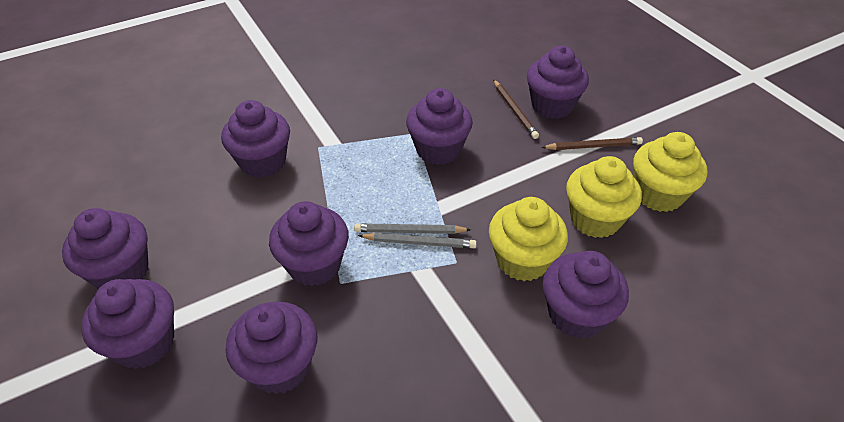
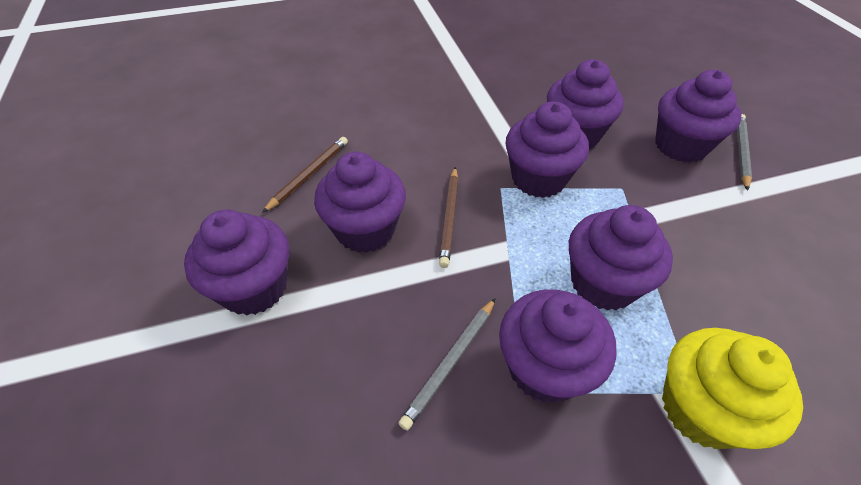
purple cupcake: 8 -> 7
yellow cupcake: 3 -> 1

